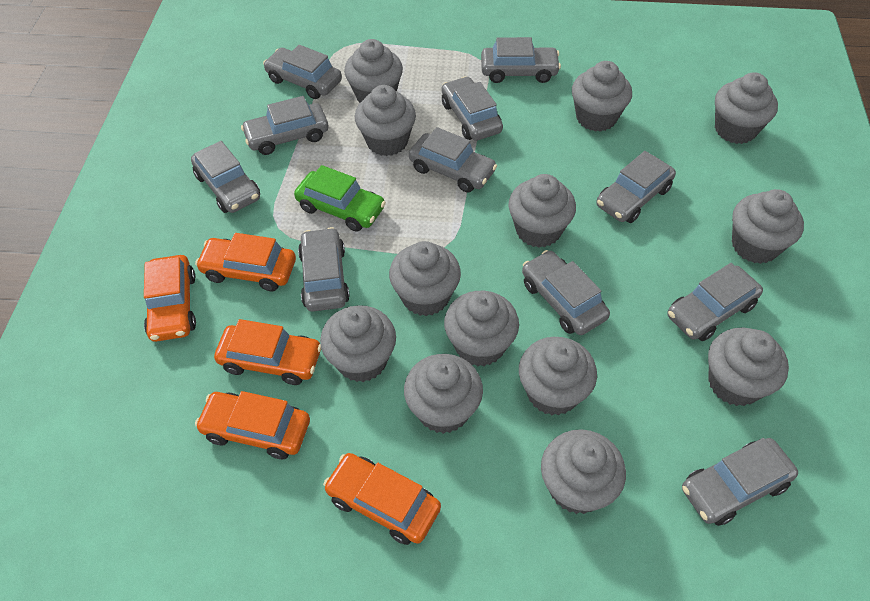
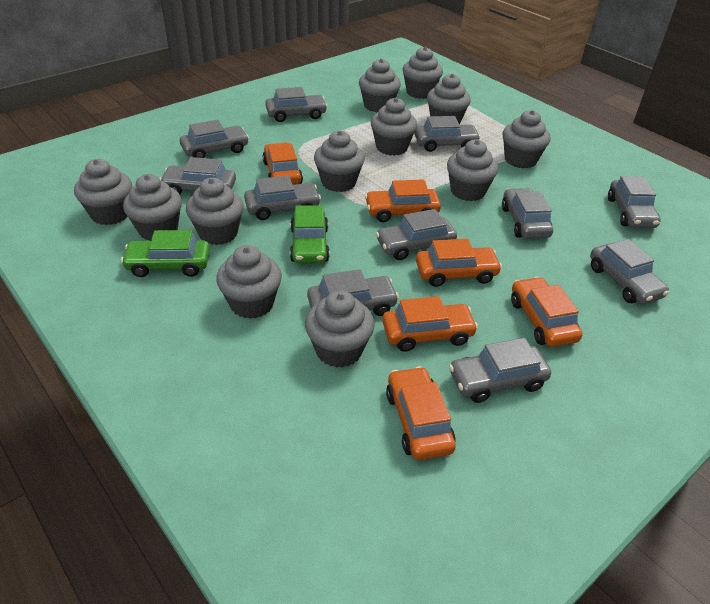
green car: 1 -> 2
grey cupcake: 13 -> 12
orange car: 5 -> 6

